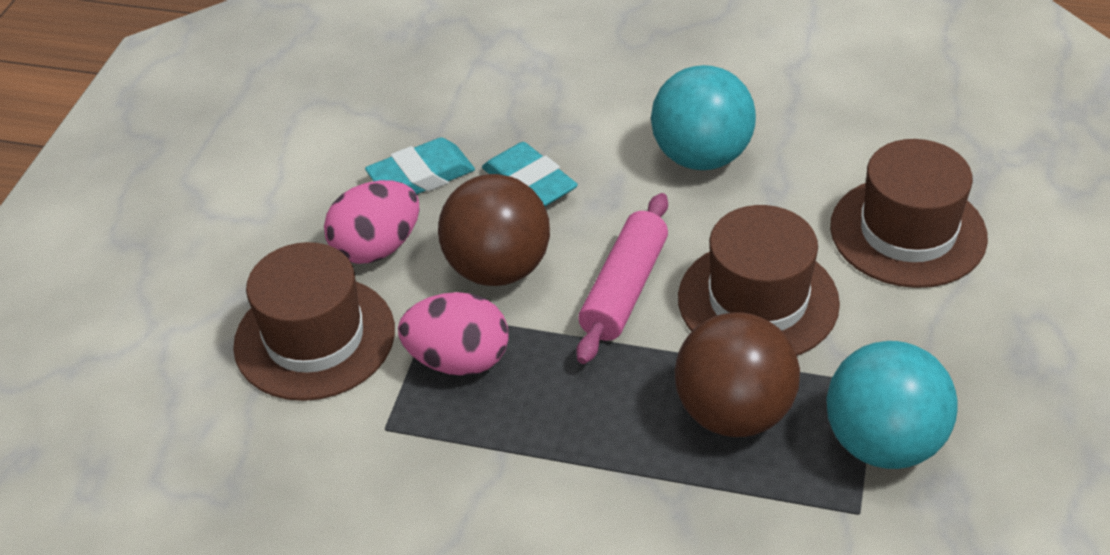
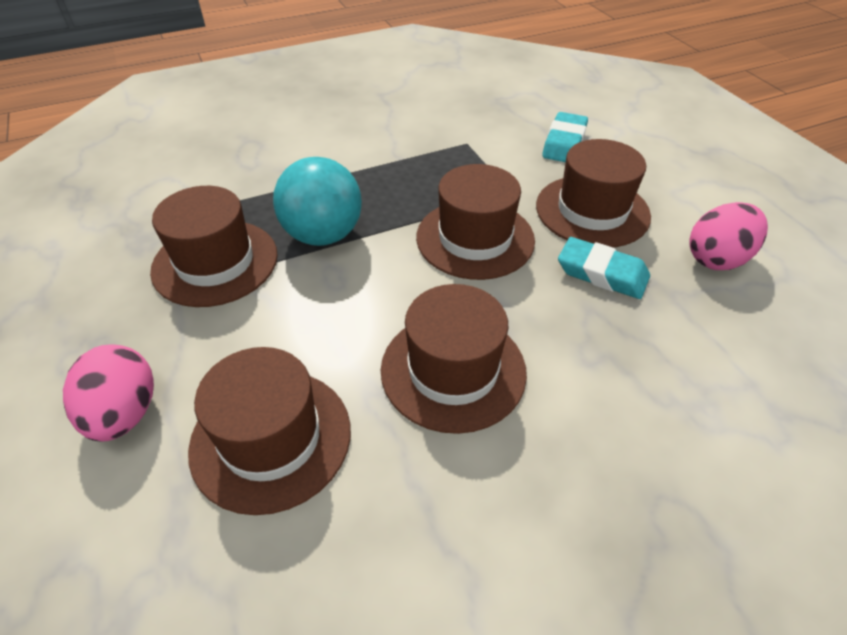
brown ball: 2 -> 0
brown hat: 3 -> 5
pink rolling pin: 1 -> 0
turquoise ball: 2 -> 1

